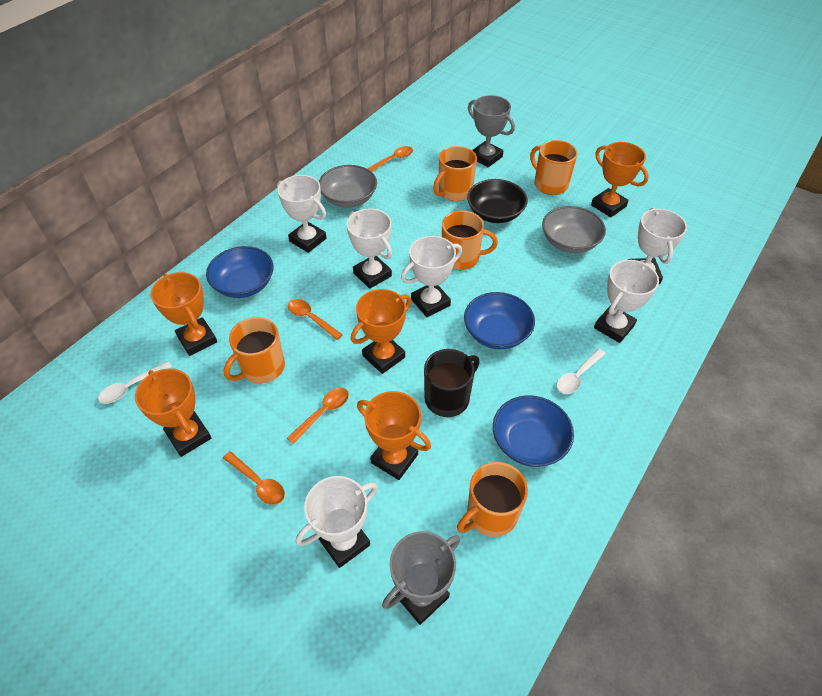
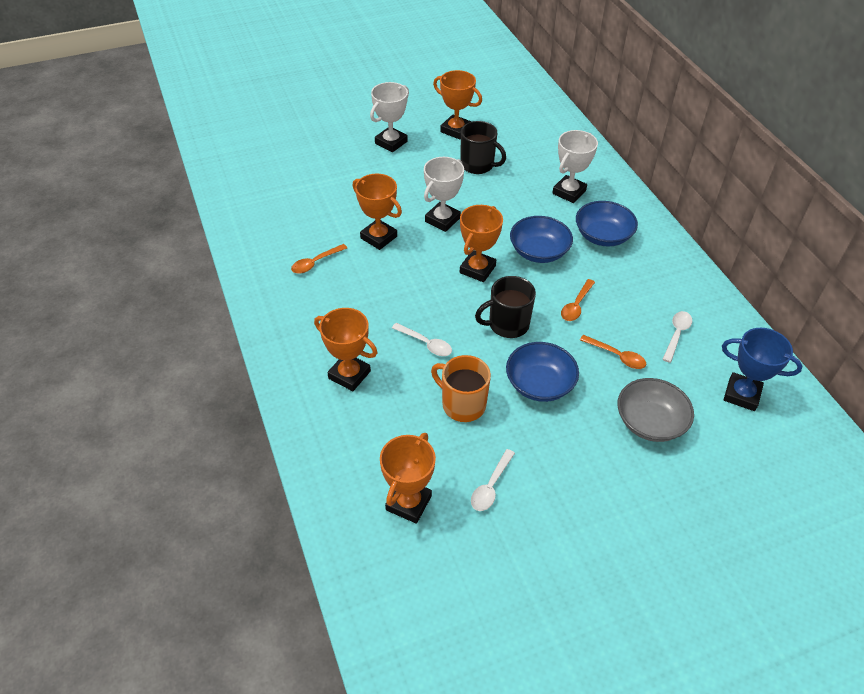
black bowl: 1 -> 0
black mug: 1 -> 2
blue trophy: 0 -> 1
grey bowl: 2 -> 1
grey trophy: 2 -> 0
orange mug: 5 -> 1
orange spoon: 4 -> 3
white spoon: 2 -> 3
white trophy: 6 -> 3

